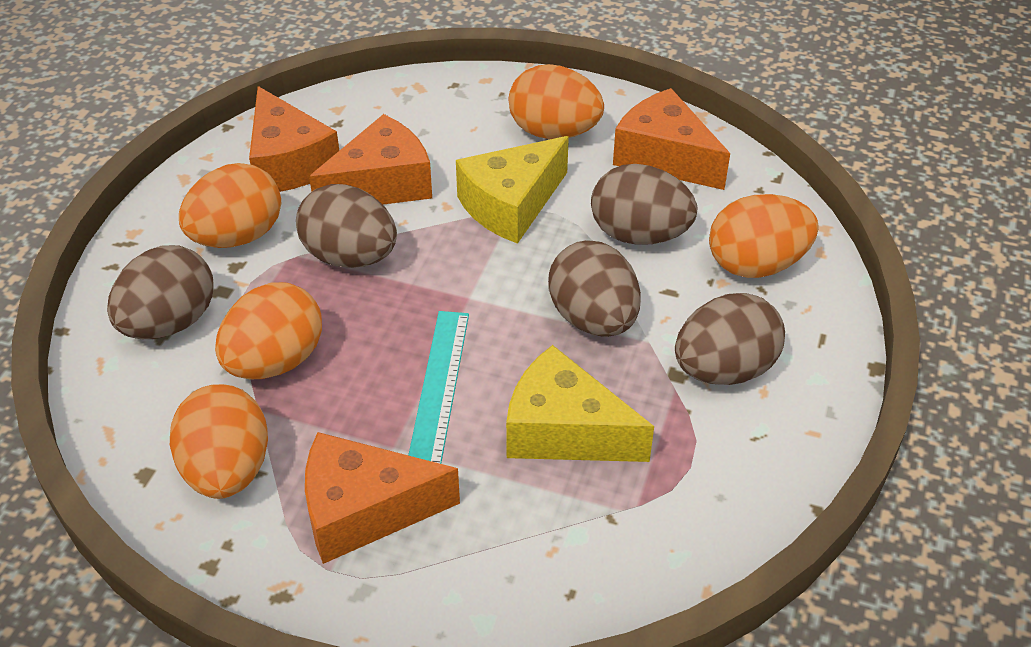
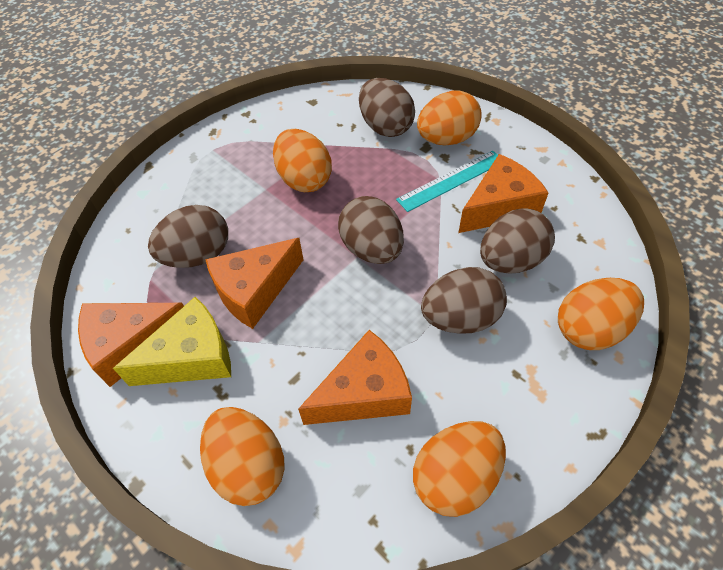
yellow cheese: 2 -> 1

